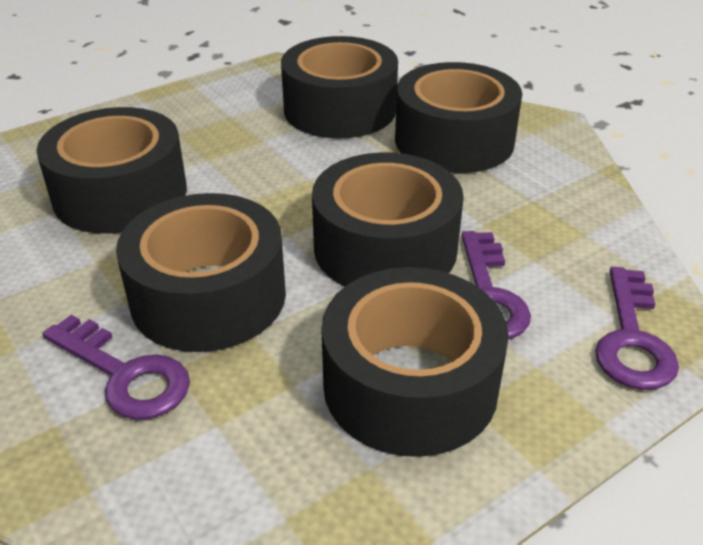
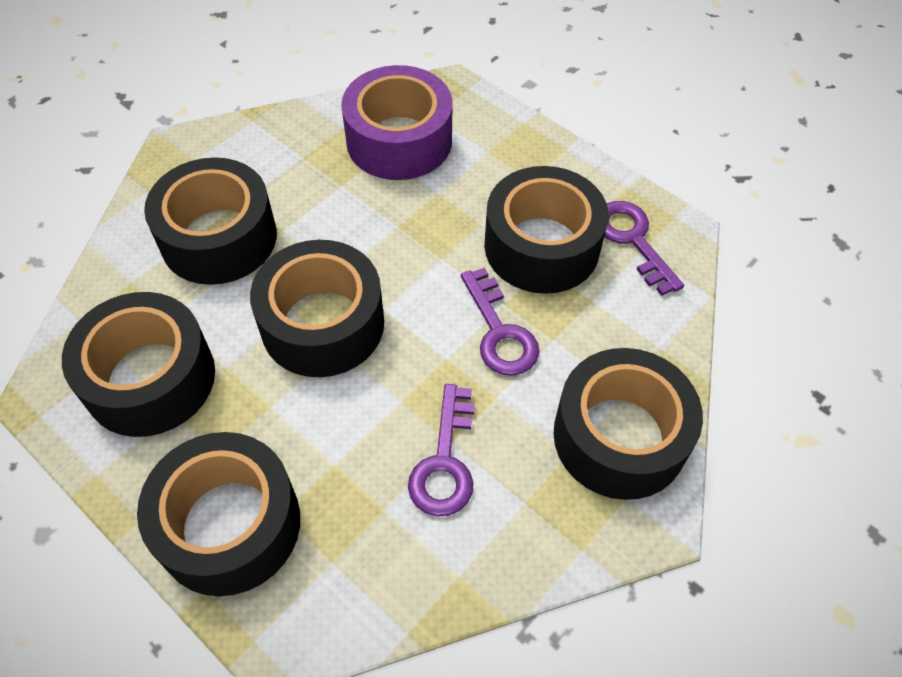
purple tape: 0 -> 1

